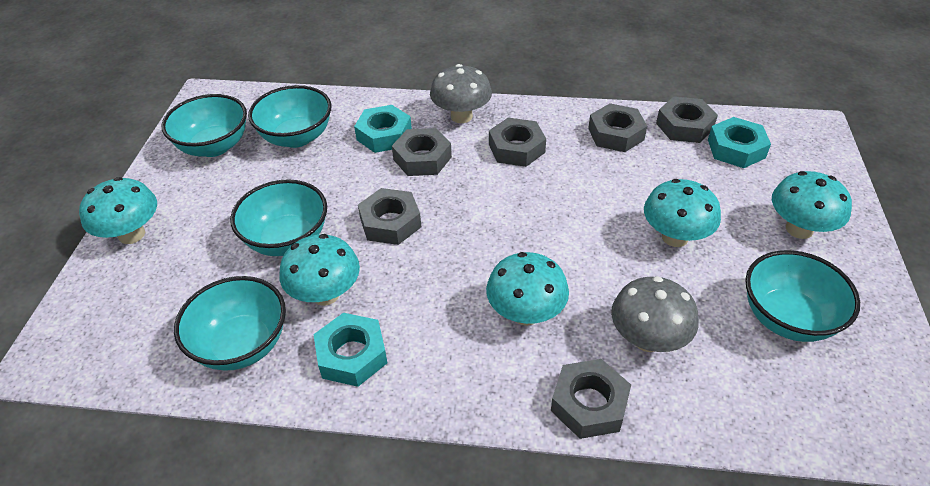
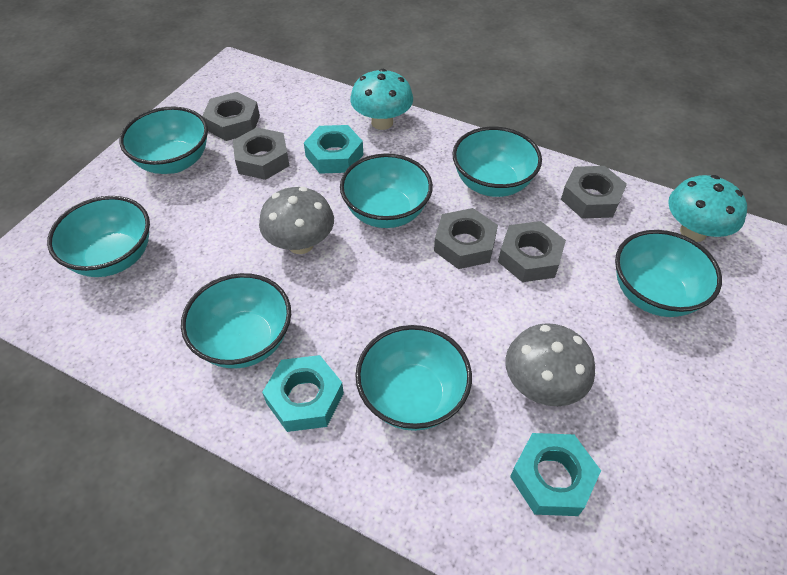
grey nut: 6 -> 5
turquoise bowl: 5 -> 7
turquoise mushroom: 5 -> 2

